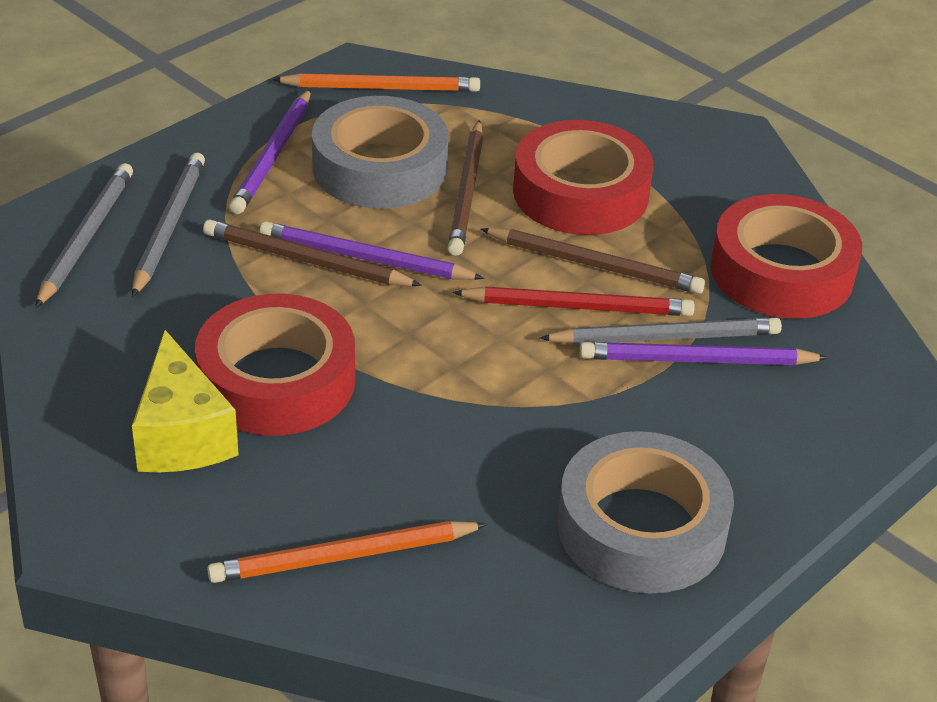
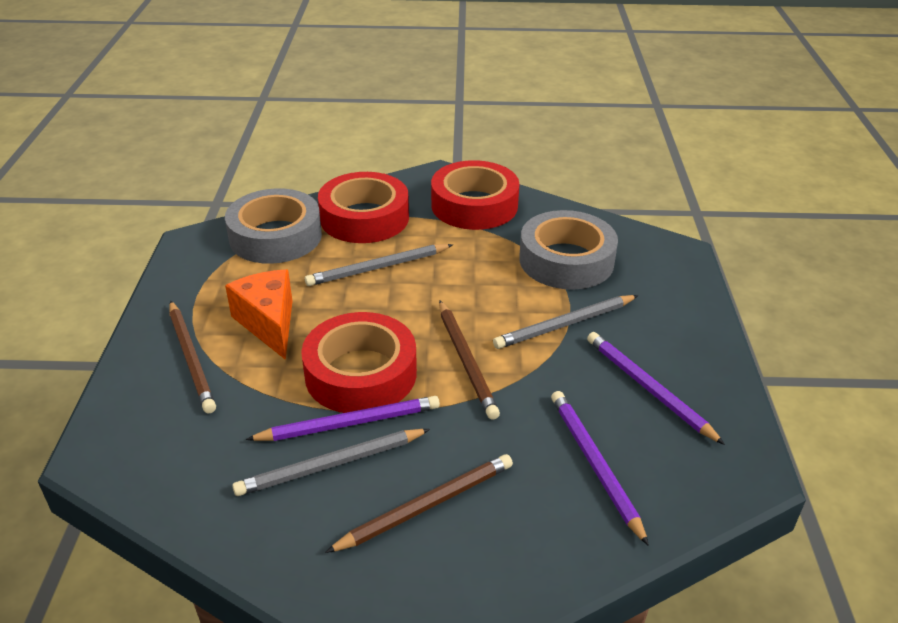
orange cheese: 0 -> 1
orange pencil: 2 -> 0
red pencil: 1 -> 0
yellow cheese: 1 -> 0

